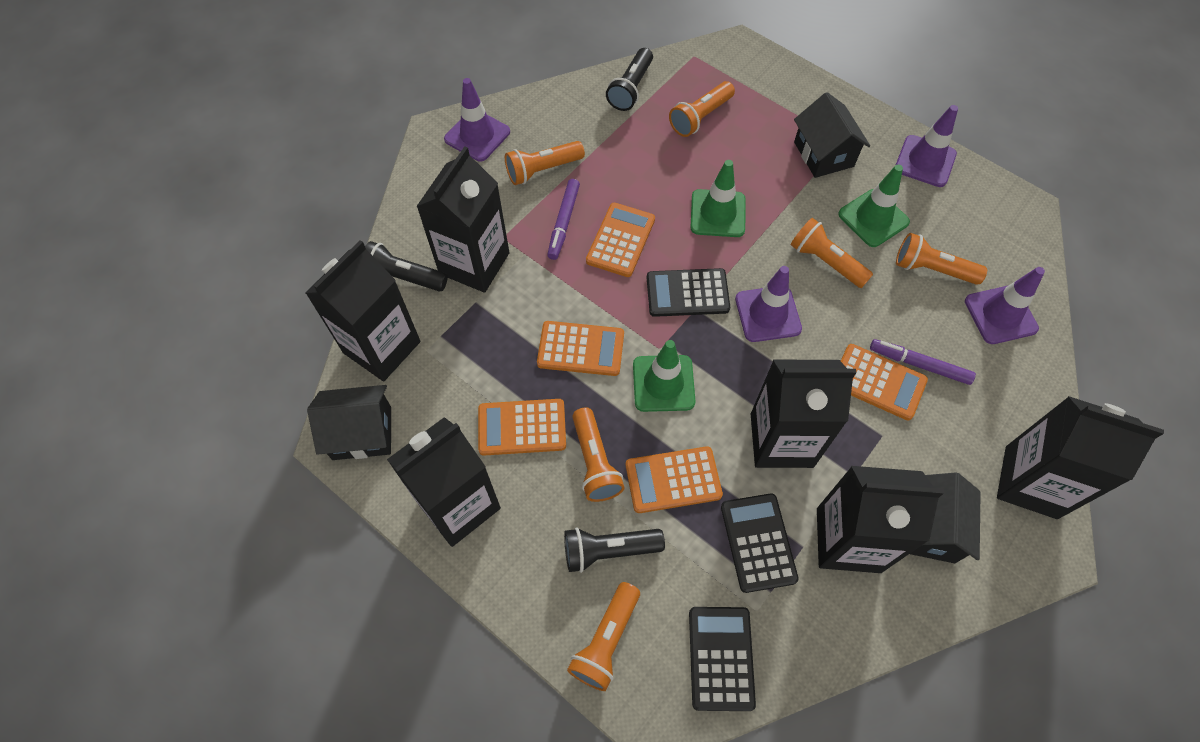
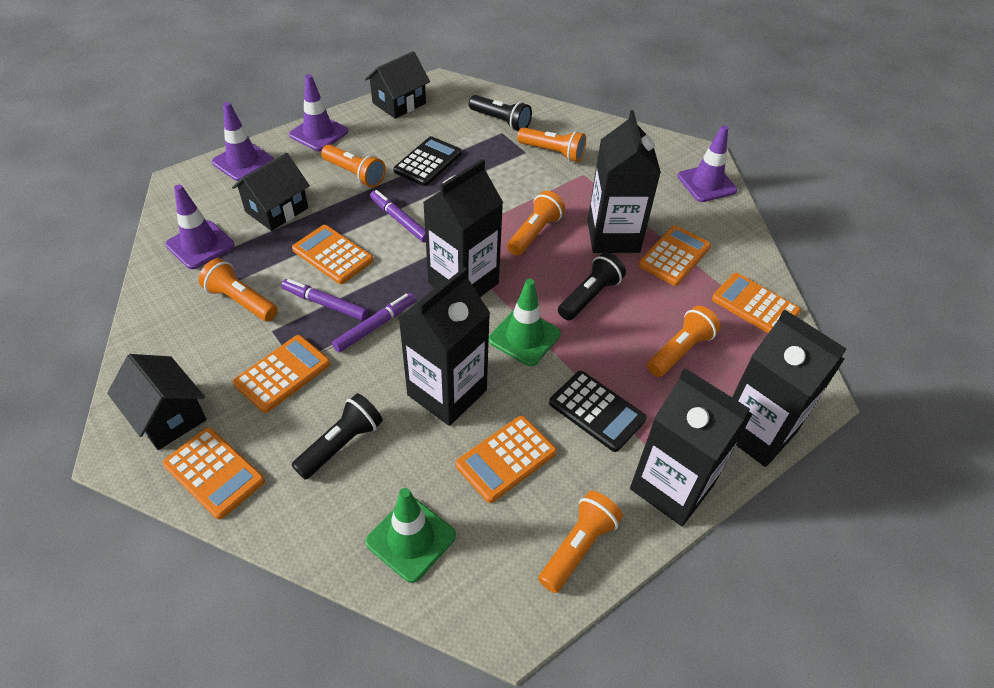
black calculator: 3 -> 2
black carton: 6 -> 5
green traffic cone: 3 -> 2
orange calculator: 5 -> 6
purple marker: 2 -> 3

